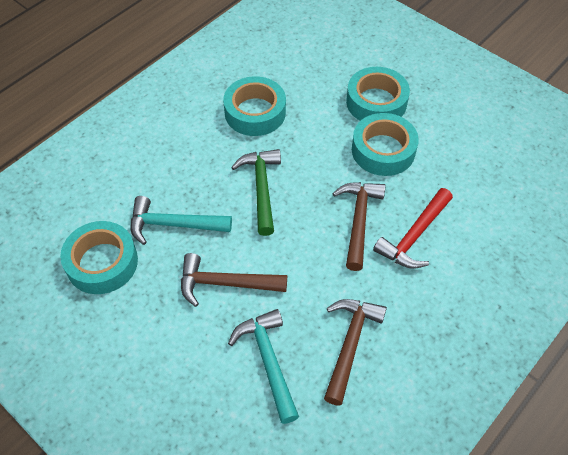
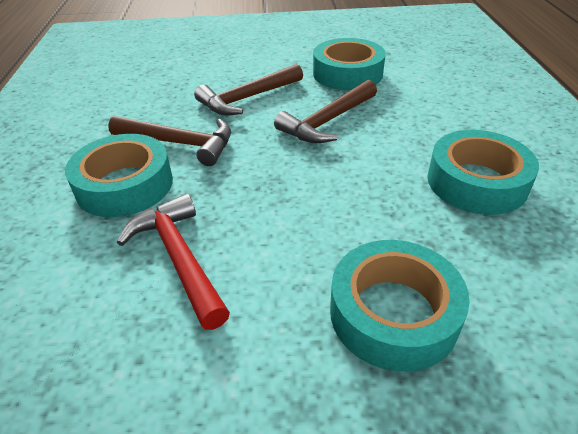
green hammer: 1 -> 0
turquoise hammer: 2 -> 0

